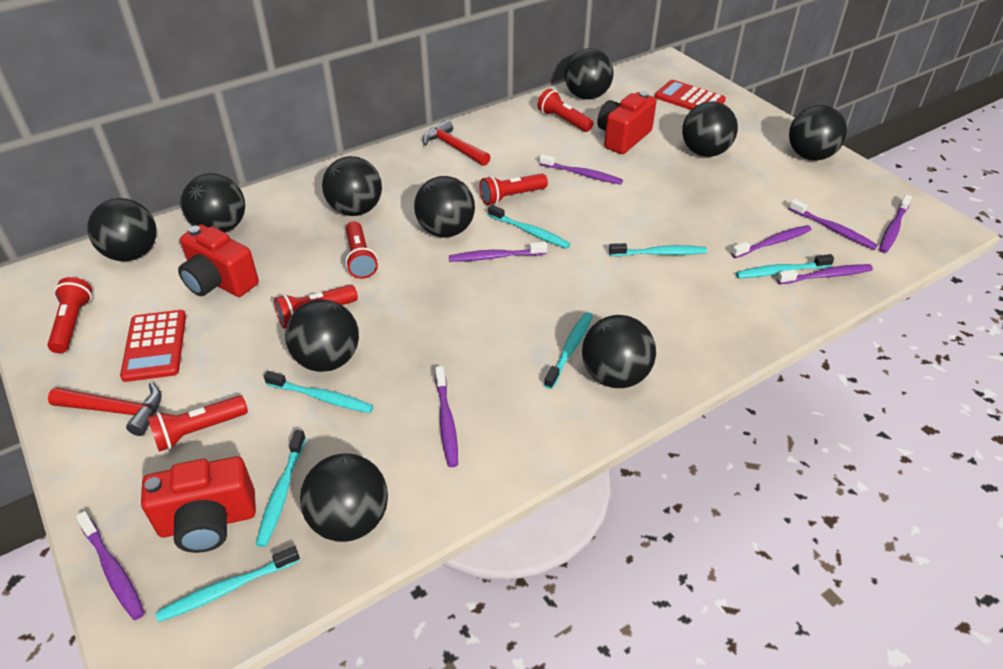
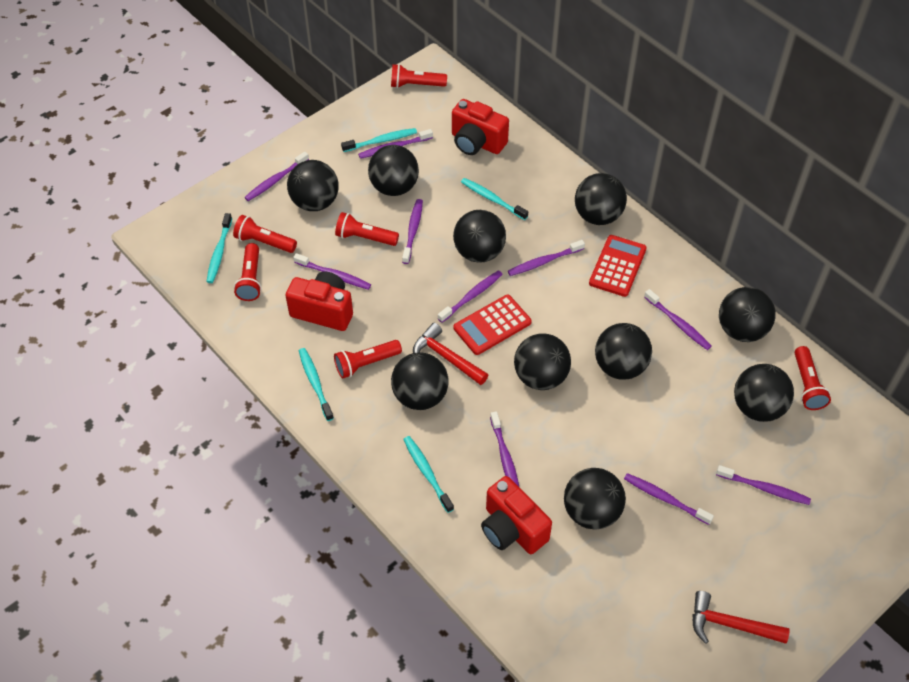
purple toothbrush: 8 -> 10
turquoise toothbrush: 7 -> 5

